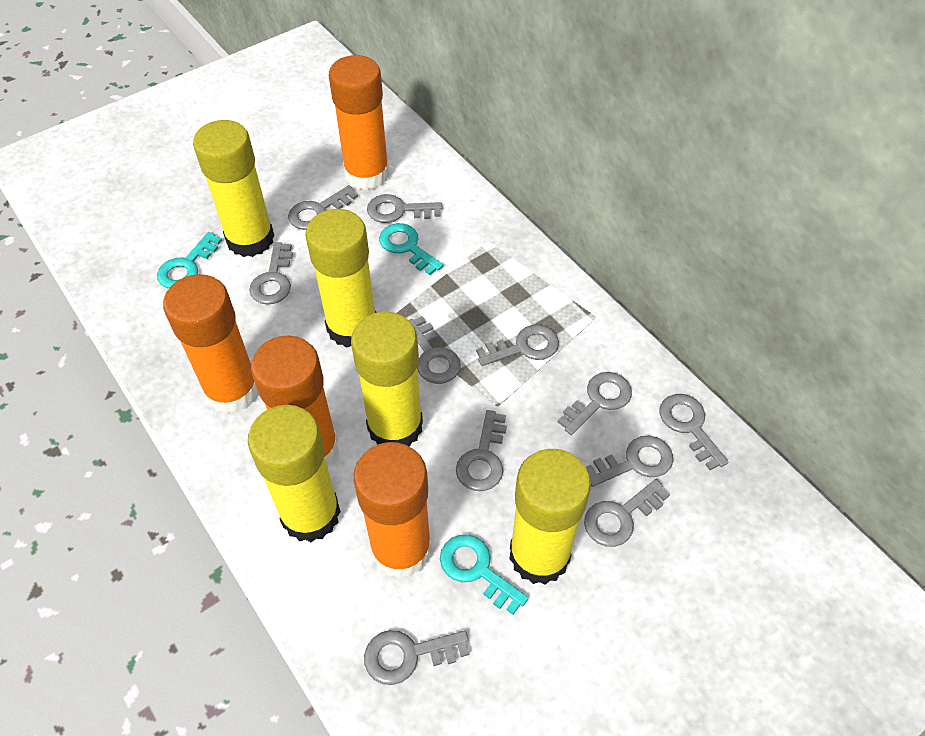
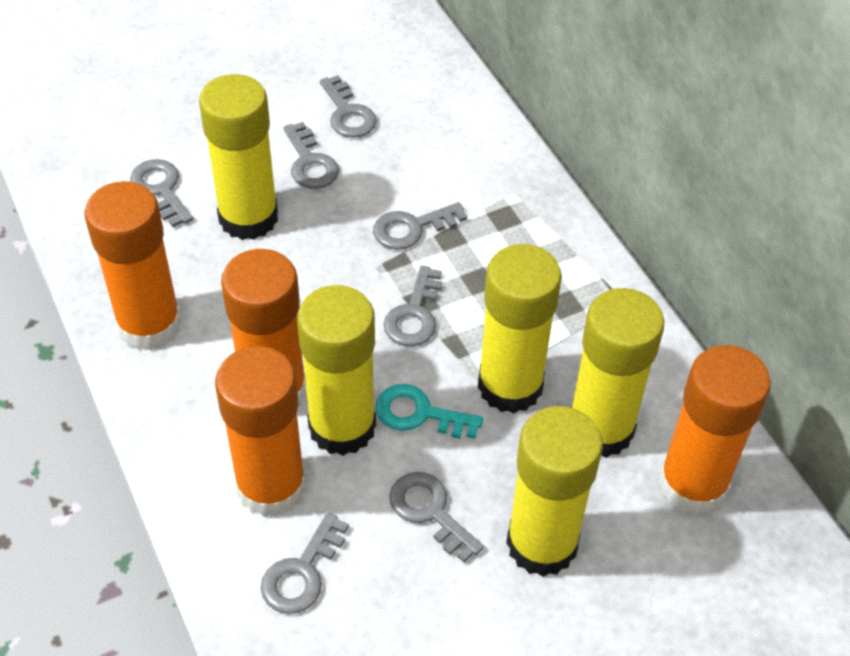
grey key: 11 -> 7
turquoise key: 3 -> 1

